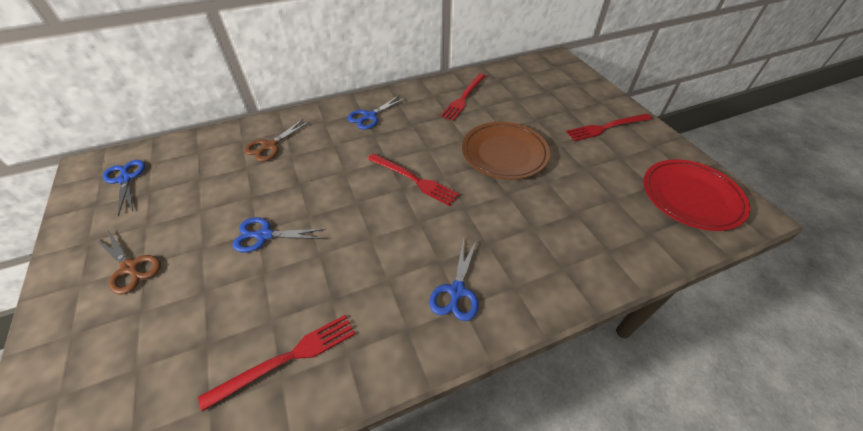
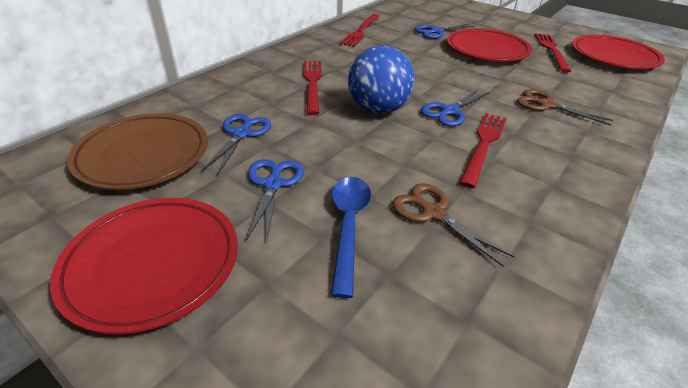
blue ball: 0 -> 1
blue spoon: 0 -> 1
red plate: 1 -> 3

